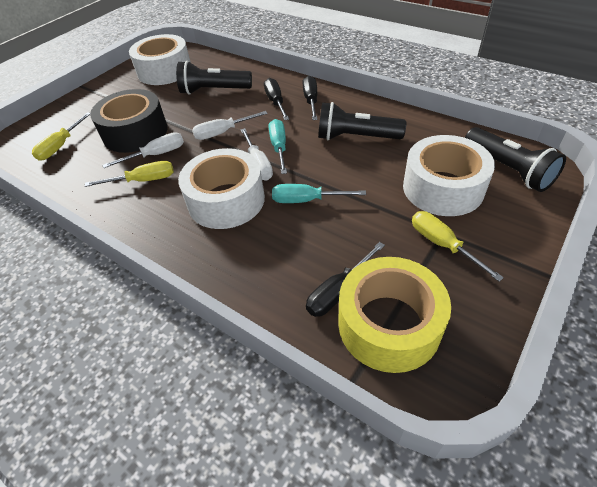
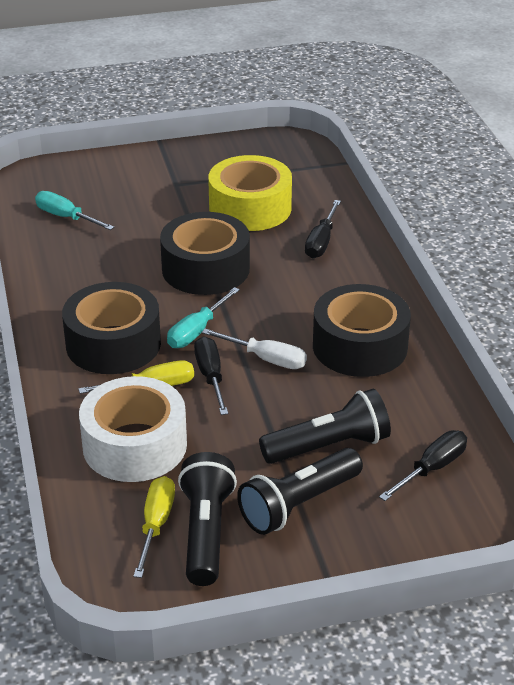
black tape: 1 -> 3
white screwdriver: 3 -> 1
white tape: 3 -> 1
yellow screwdriver: 3 -> 2

